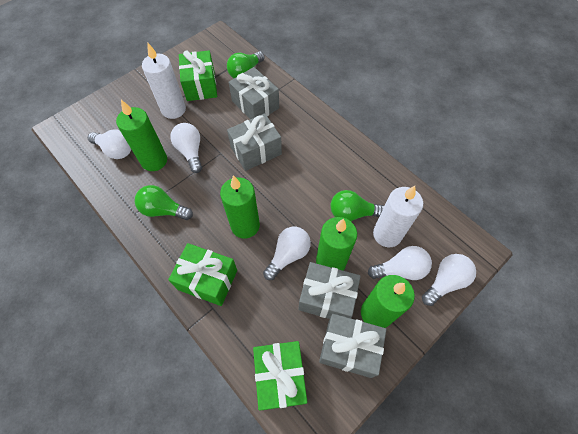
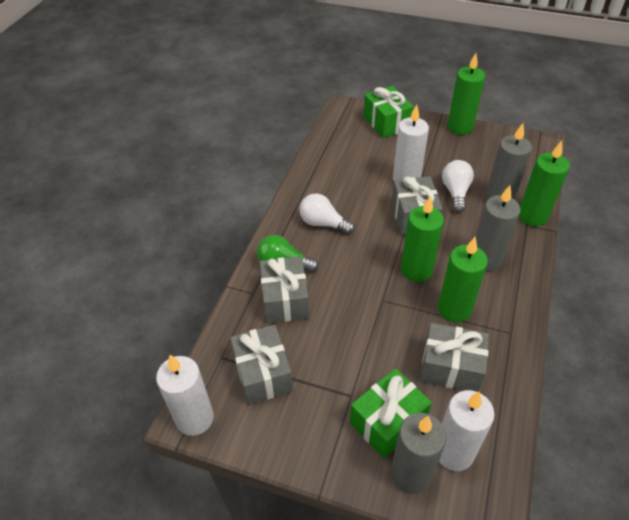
green gift: 3 -> 2
green light bulb: 3 -> 1
grey candle: 0 -> 3
white candle: 2 -> 3
white light bulb: 5 -> 2

